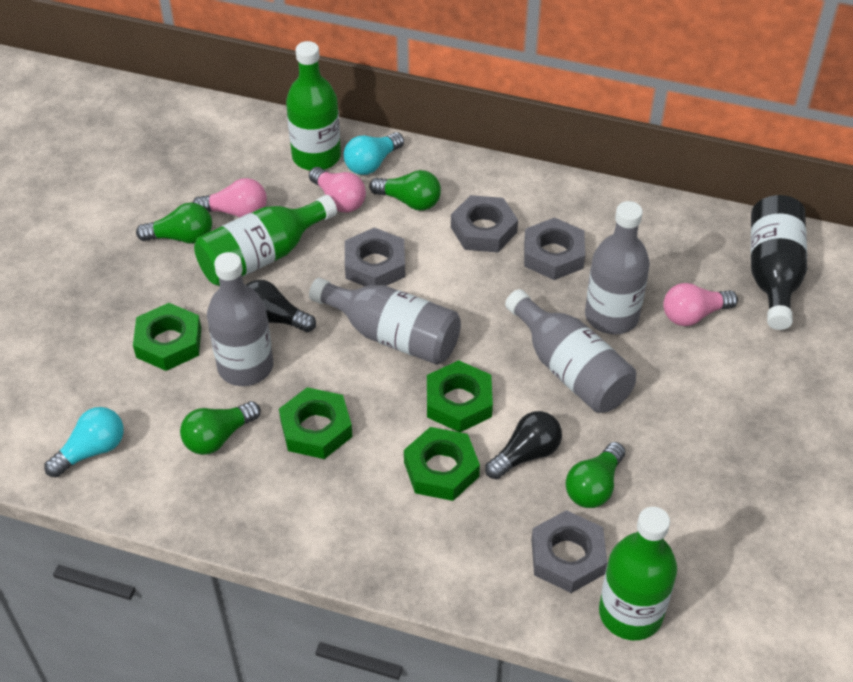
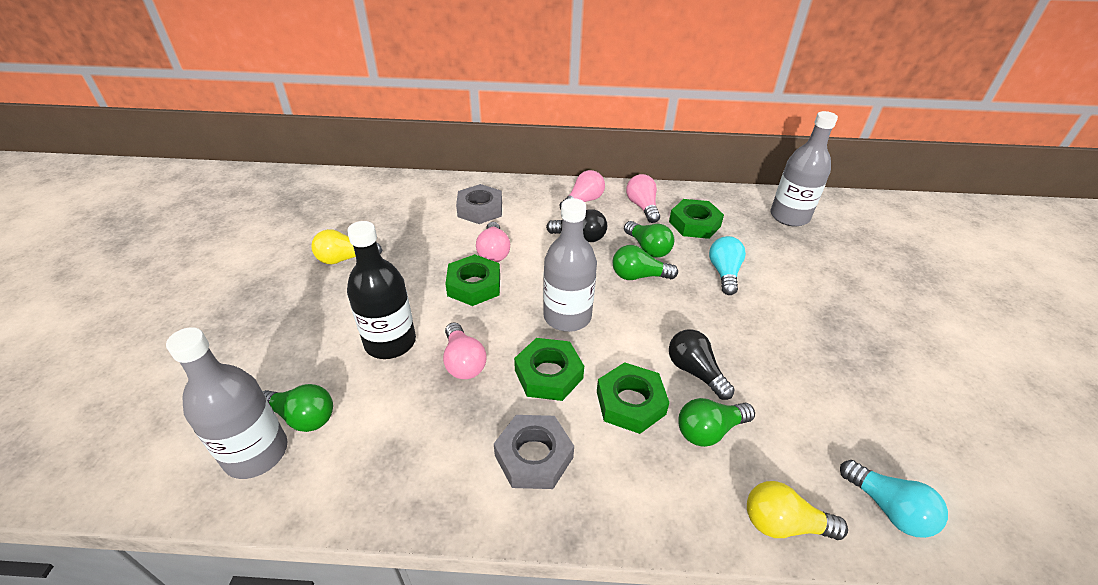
green bottle: 3 -> 0
grey bottle: 4 -> 3
grey nut: 4 -> 2
pink light bulb: 3 -> 4
yellow light bulb: 0 -> 2

